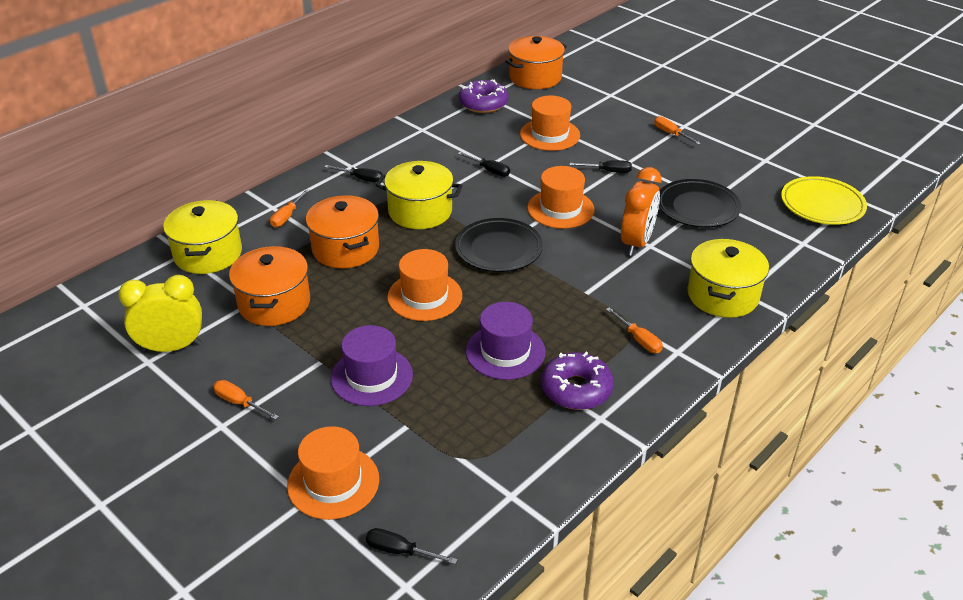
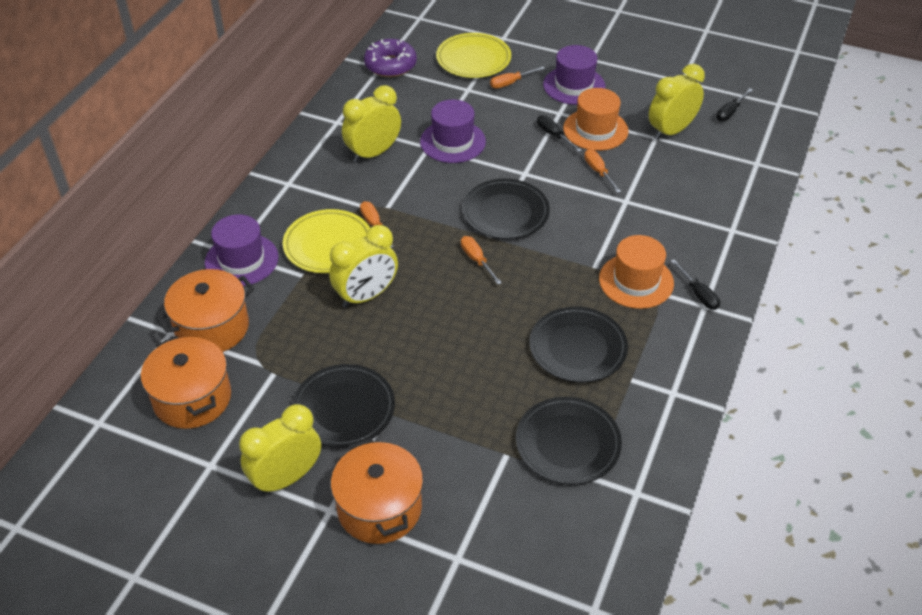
black plate: 2 -> 4
black screwdriver: 4 -> 3
orange clock: 1 -> 0
orange hat: 4 -> 2
purple donut: 2 -> 1
purple hat: 2 -> 3
yellow clock: 1 -> 4
yellow plate: 1 -> 2
yellow pot: 3 -> 0

